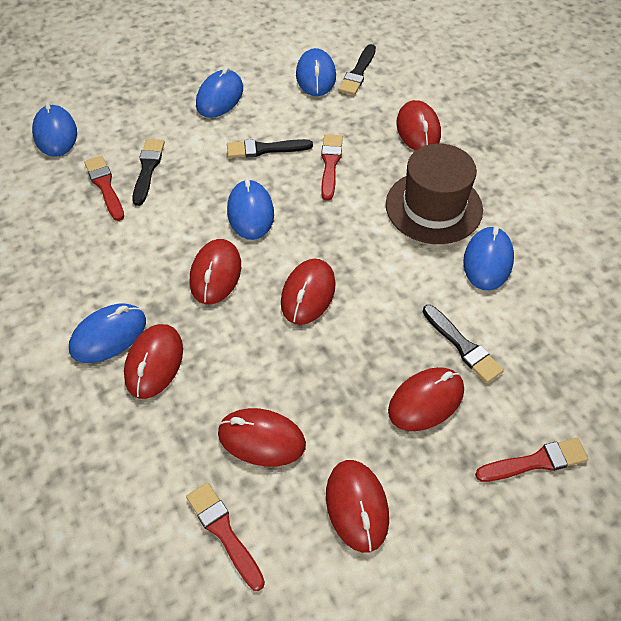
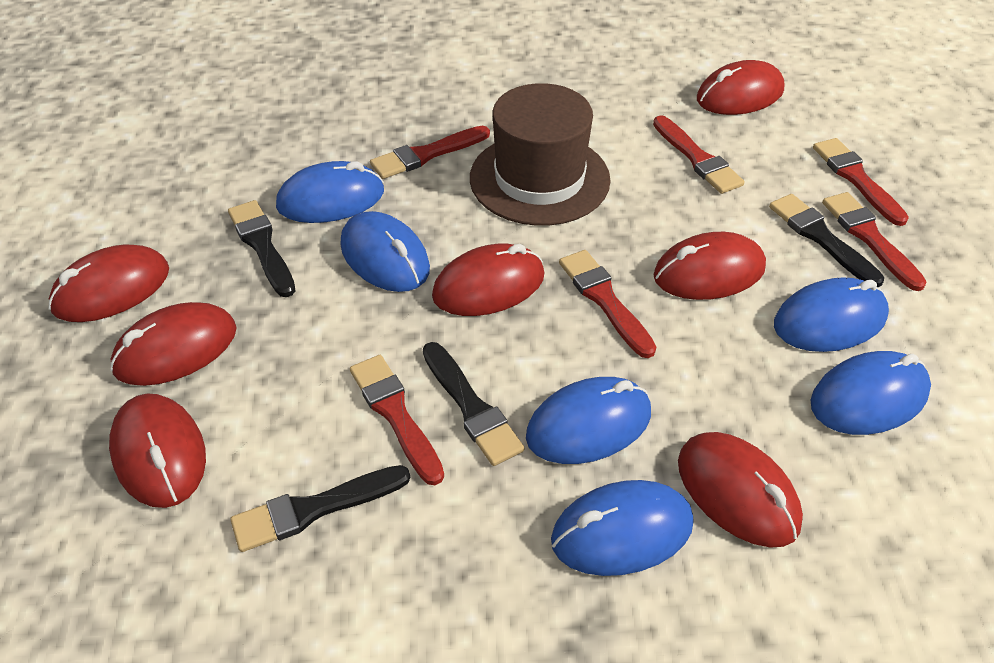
red brush: 4 -> 6

